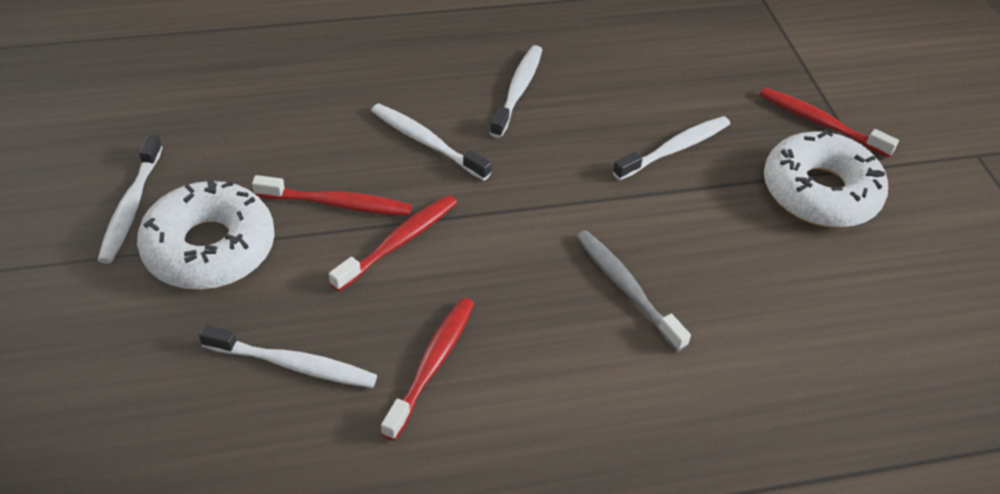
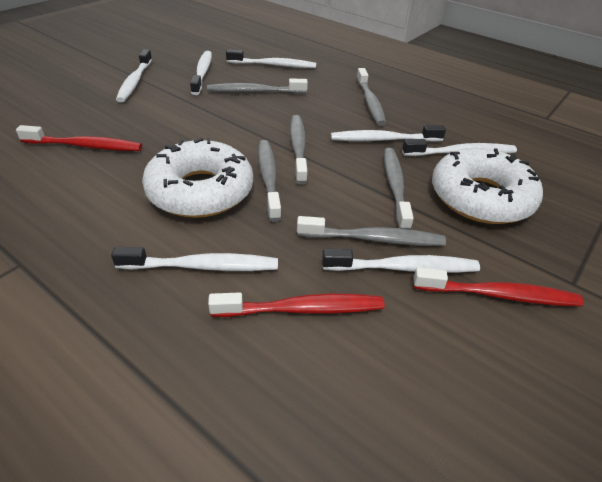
grey toothbrush: 1 -> 6
red toothbrush: 4 -> 3
white toothbrush: 5 -> 7

